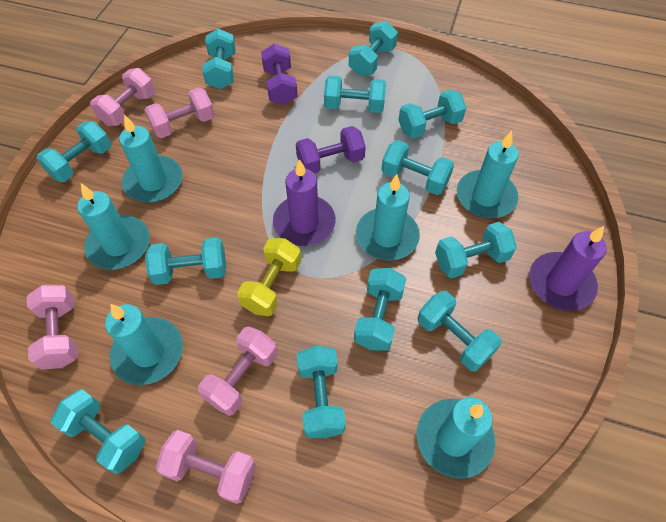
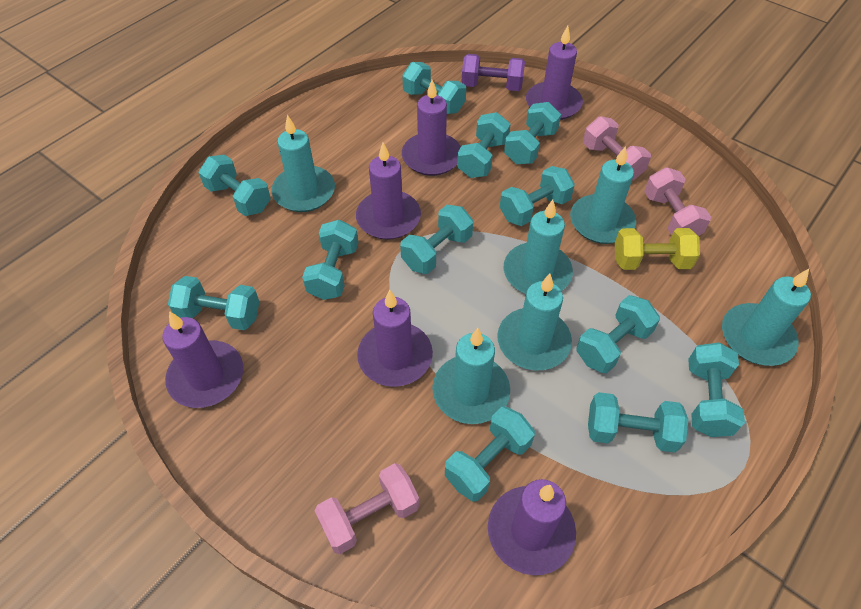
pink dumbbell: 5 -> 3
purple candle: 2 -> 6
purple dumbbell: 2 -> 1

